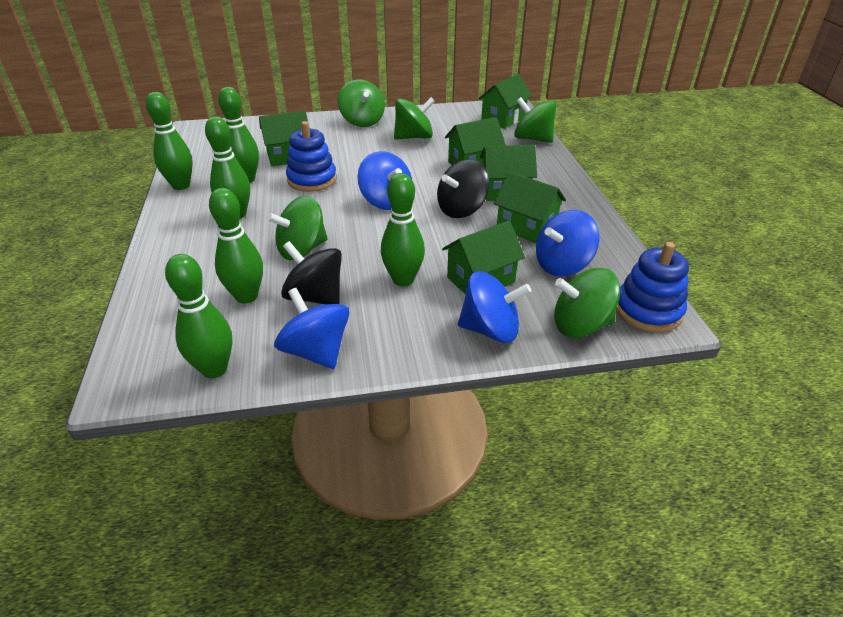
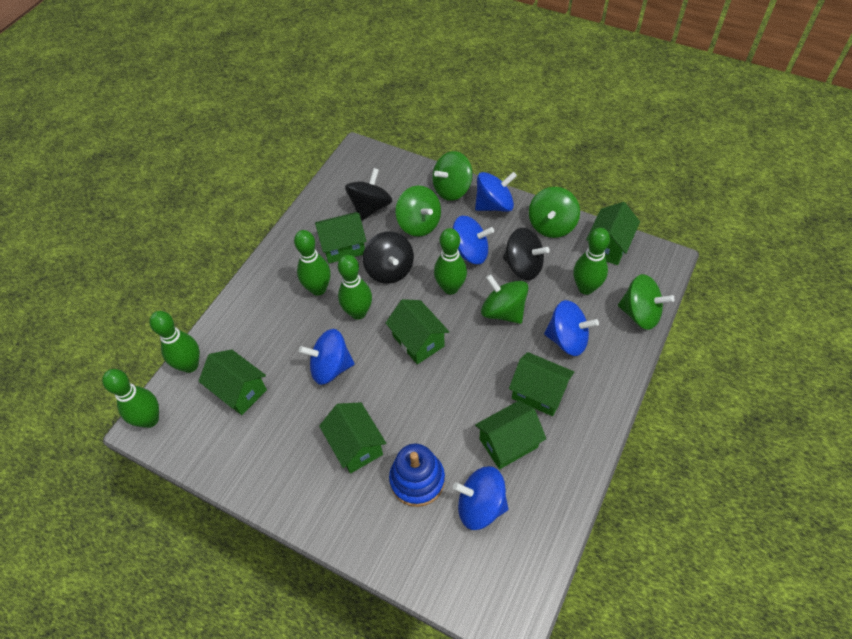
black spinning top: 2 -> 3
blue spinning top: 4 -> 5
blue stacking toy: 2 -> 1
green house: 6 -> 7

